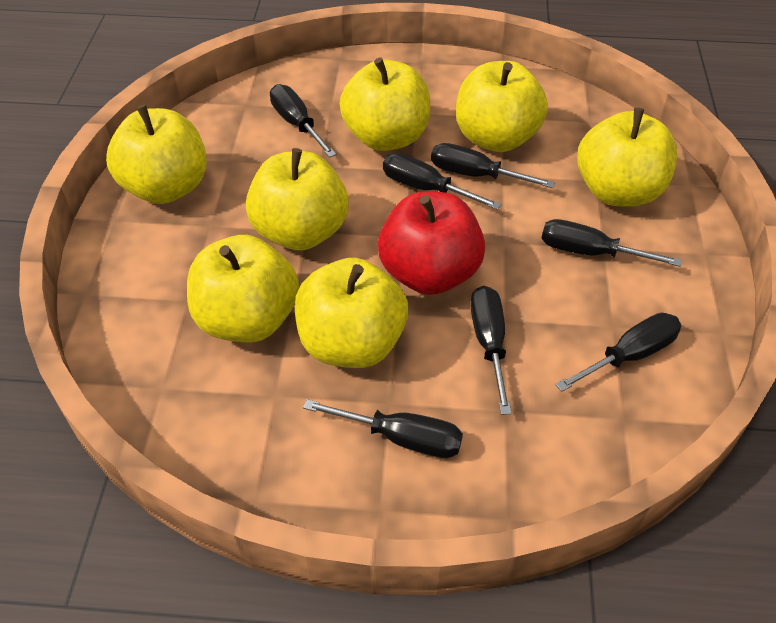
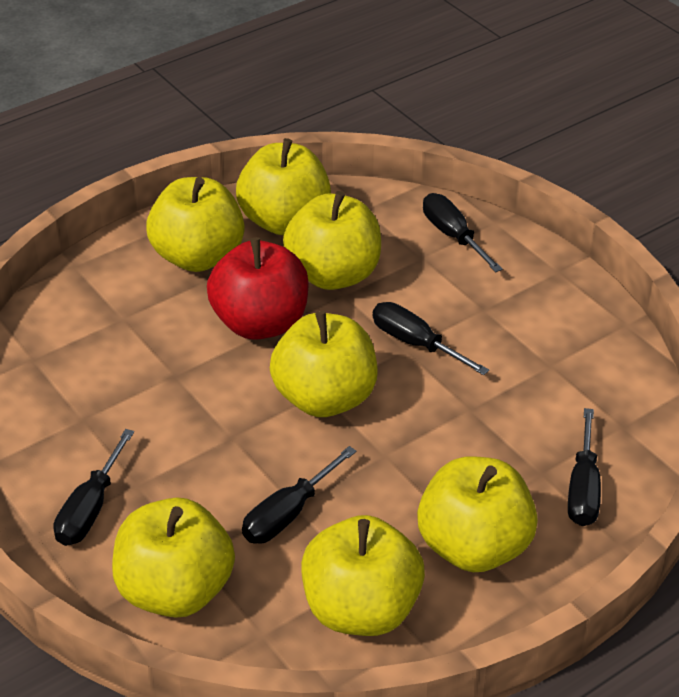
black screwdriver: 7 -> 5

